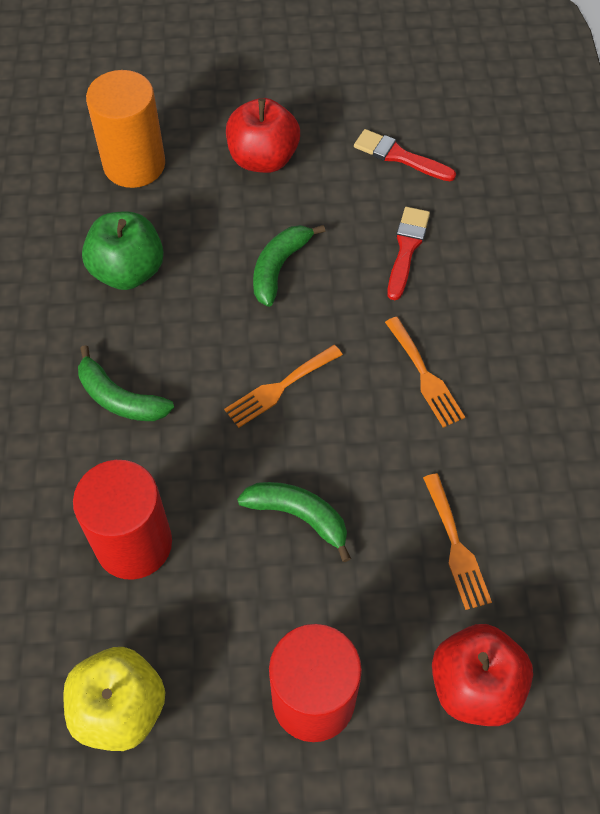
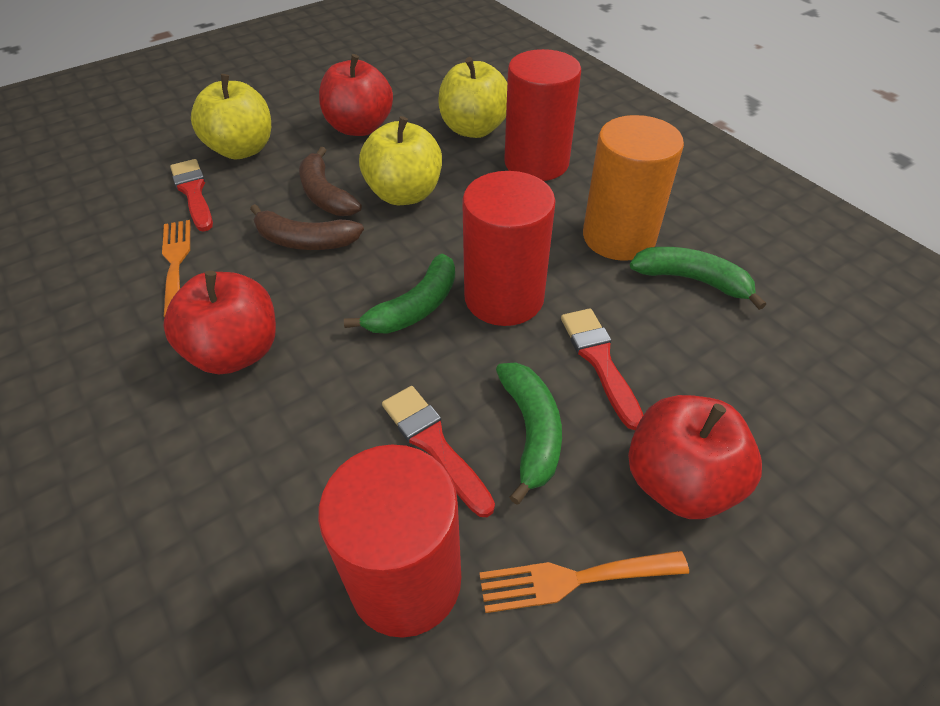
brown banana: 0 -> 2
green apple: 1 -> 0
orange fork: 3 -> 2
red apple: 2 -> 3
red brush: 2 -> 3
red cylinder: 2 -> 3
yellow apple: 1 -> 3

